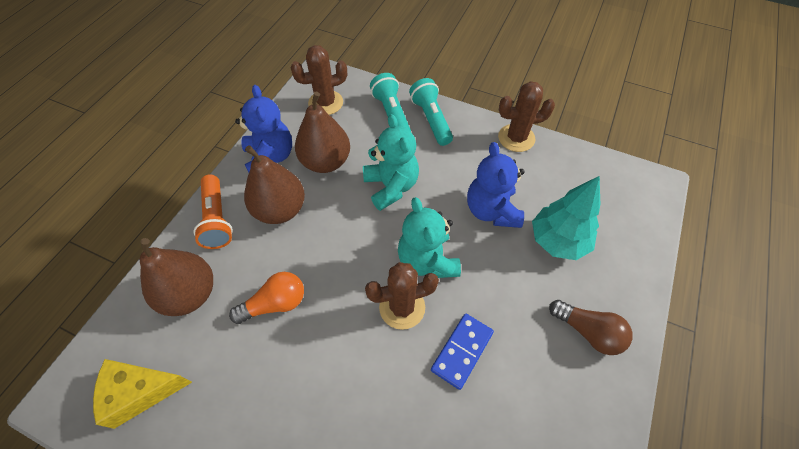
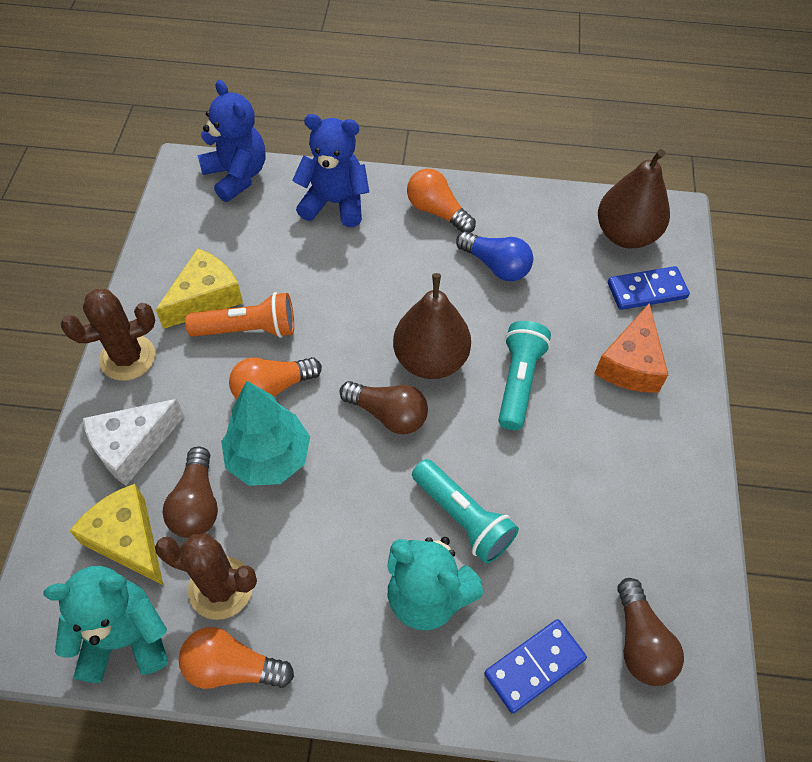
blue domino: 1 -> 2
blue light bulb: 0 -> 1
brown cactus: 3 -> 2
brown light bulb: 1 -> 3
brown pear: 3 -> 2
orange cheese: 0 -> 1
orange light bulb: 1 -> 3
white cheese: 0 -> 1
yellow cheese: 1 -> 2

